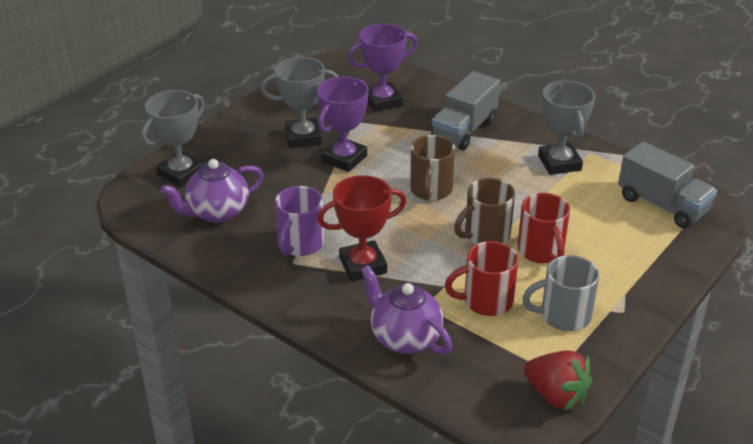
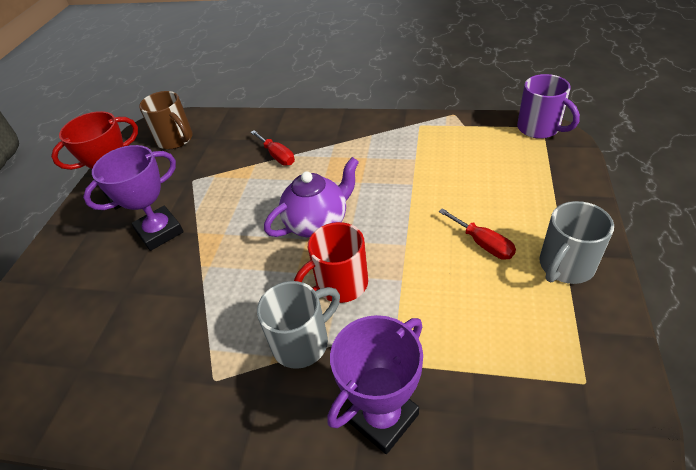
brown mug: 2 -> 1
grey mug: 1 -> 2
grey trophy: 3 -> 0
grey truck: 2 -> 0
purple teapot: 2 -> 1
red mug: 2 -> 1
red screwdriver: 0 -> 2
red strawberry: 1 -> 0

